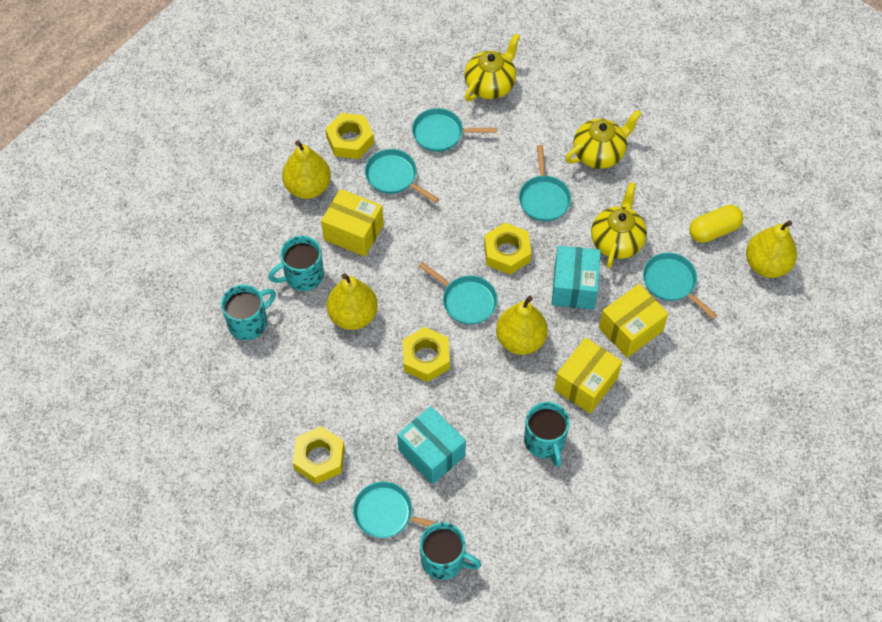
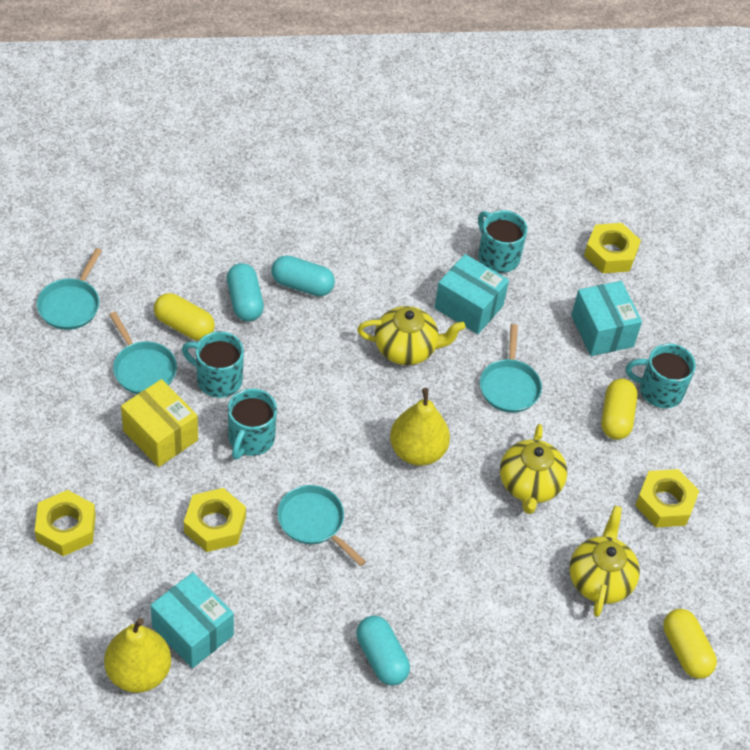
turquoise box: 2 -> 3
turquoise capsule: 0 -> 3
turquoise pan: 6 -> 4
yellow box: 3 -> 1
yellow capsule: 1 -> 3
yellow pear: 4 -> 2

